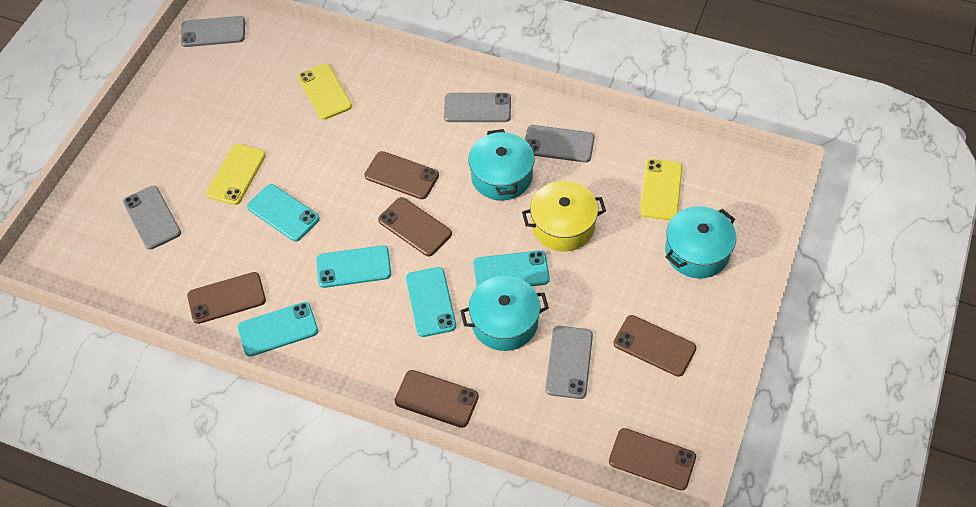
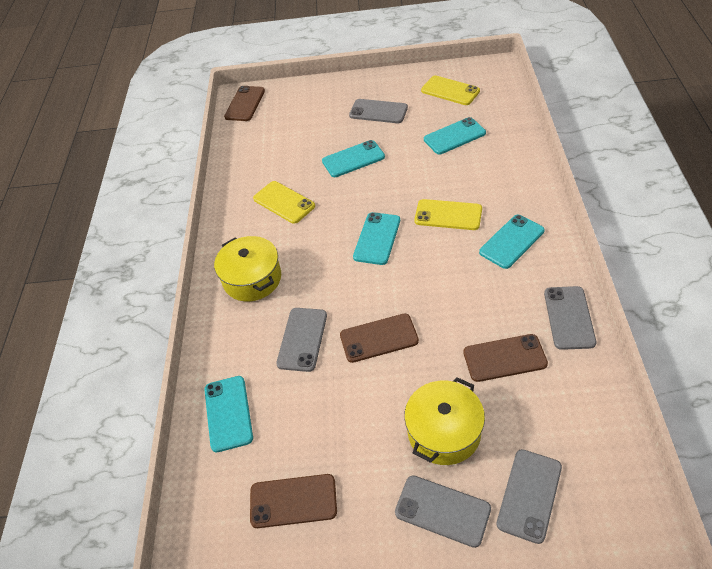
brown phone: 6 -> 4
turquoise pot: 3 -> 0
yellow pot: 1 -> 2

